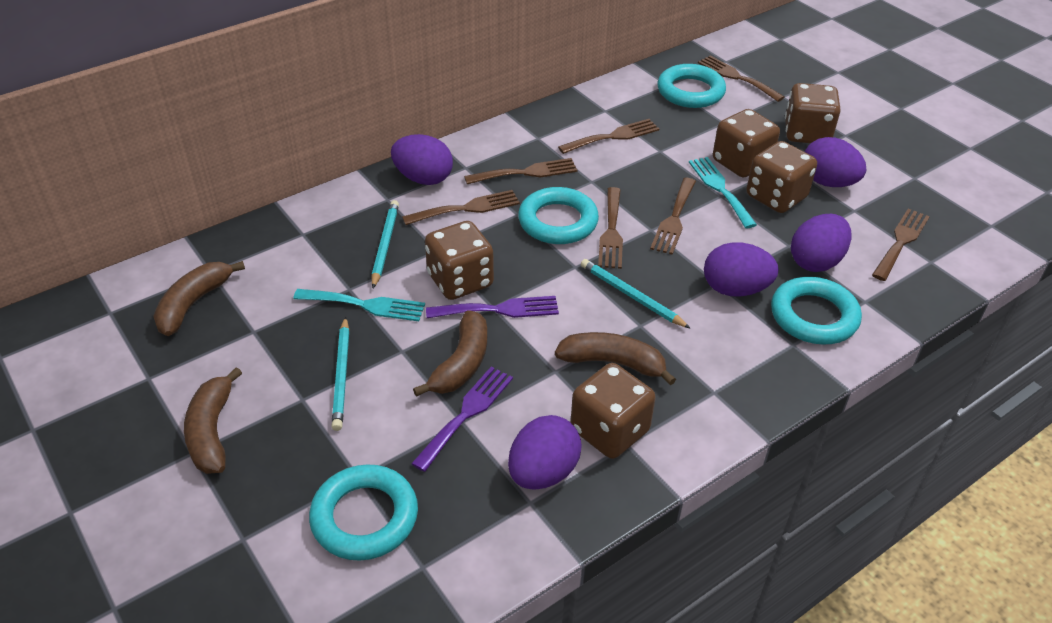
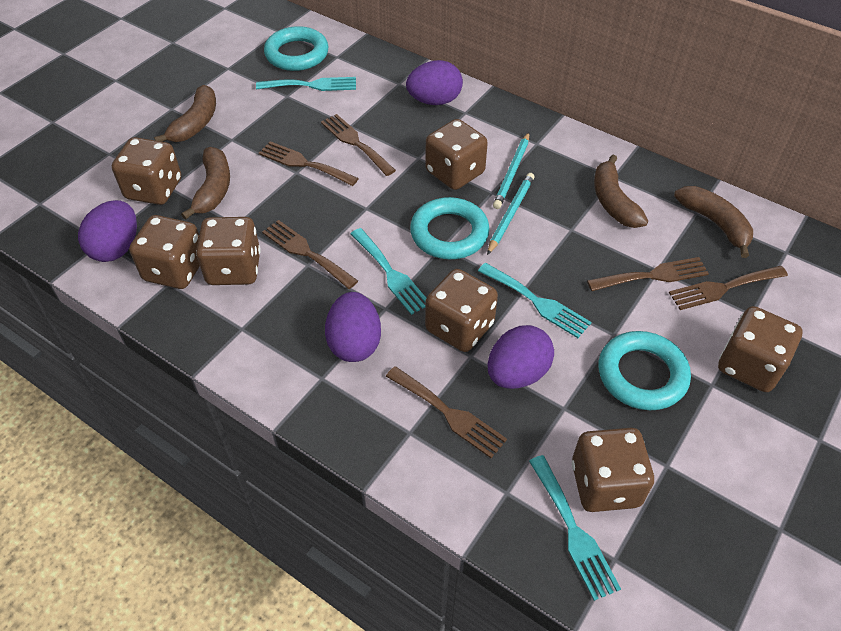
brown dice: 5 -> 7
brown fork: 7 -> 6
purple egg: 5 -> 4
purple fork: 2 -> 0
turquoise fork: 2 -> 4
turquoise pencil: 3 -> 2
turquoise ring: 4 -> 3

